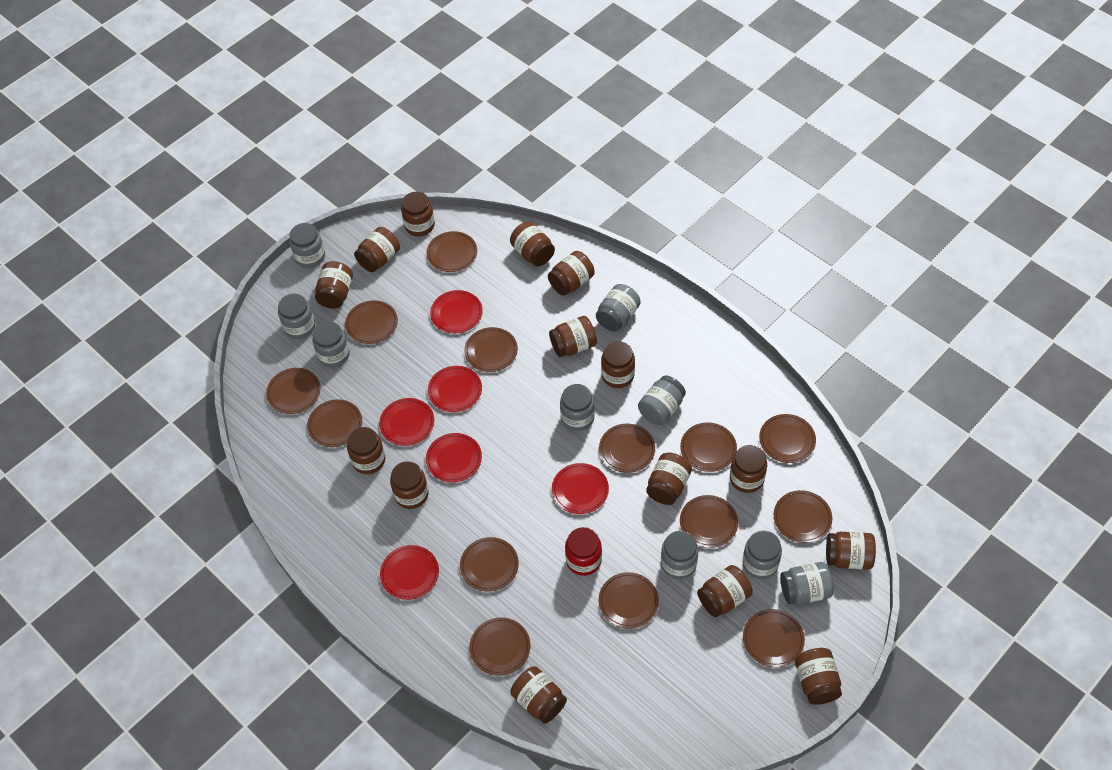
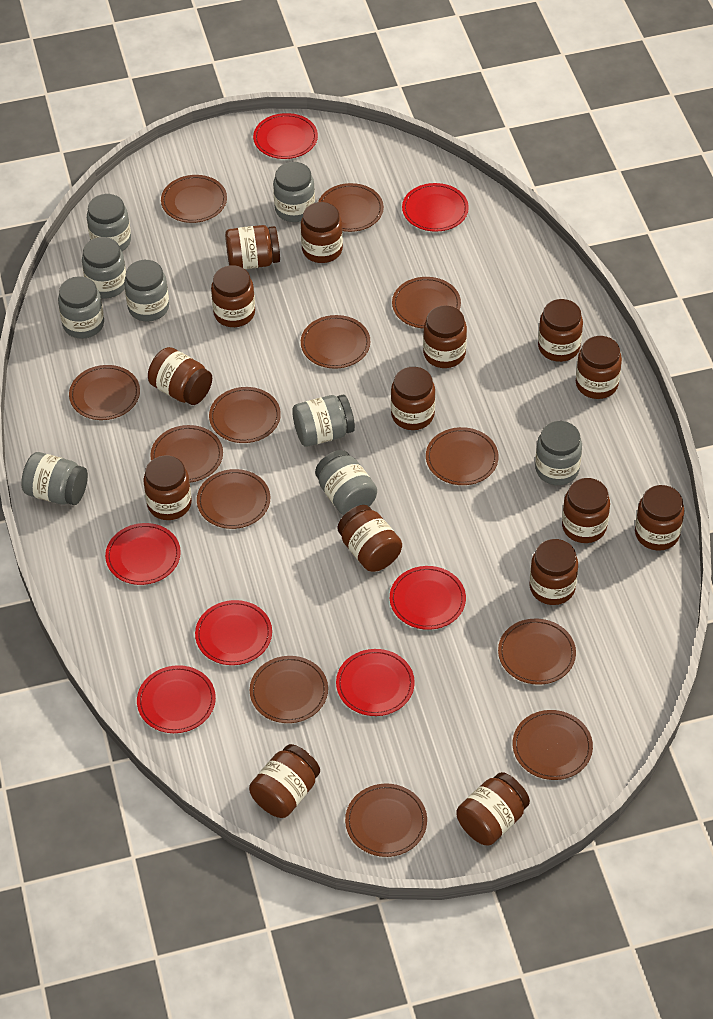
brown plate: 14 -> 13
red jar: 1 -> 0
red plate: 6 -> 7

